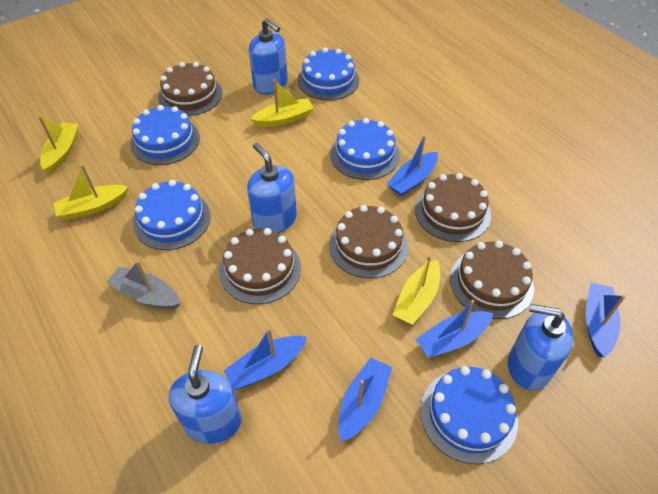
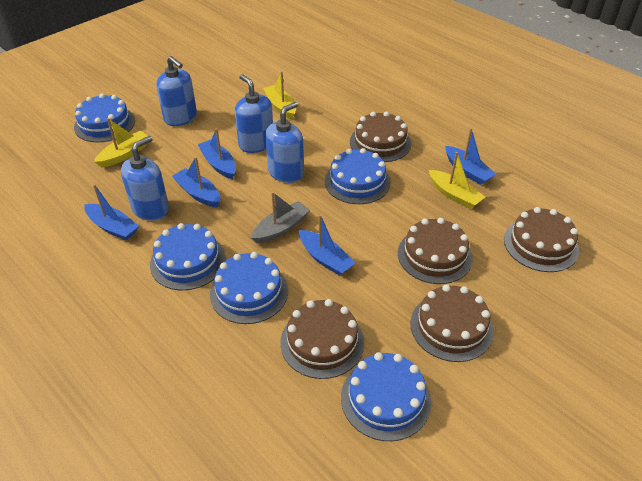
yellow boat: 4 -> 3

